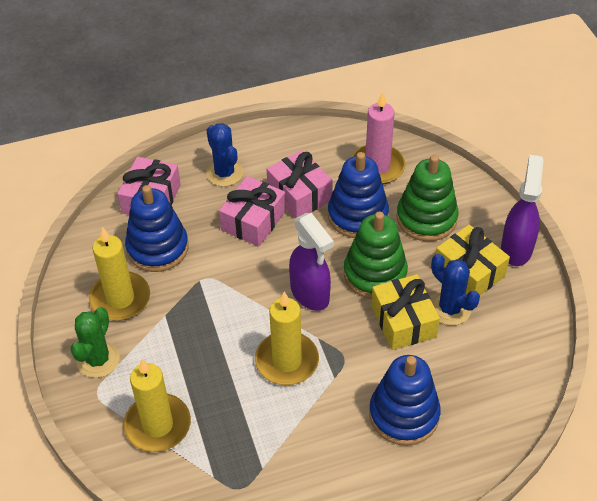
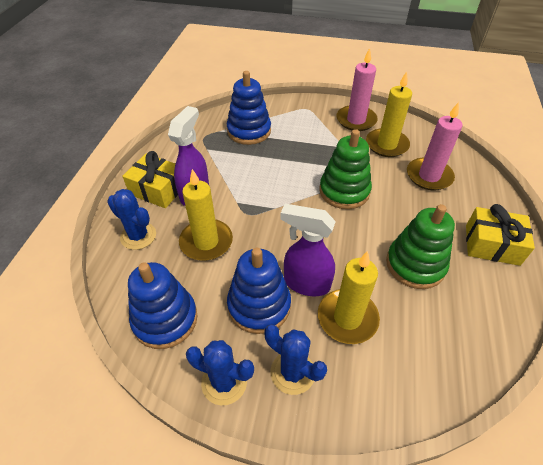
blue cactus: 2 -> 3
green cactus: 1 -> 0
pink candle: 1 -> 2
pink gift: 3 -> 0

